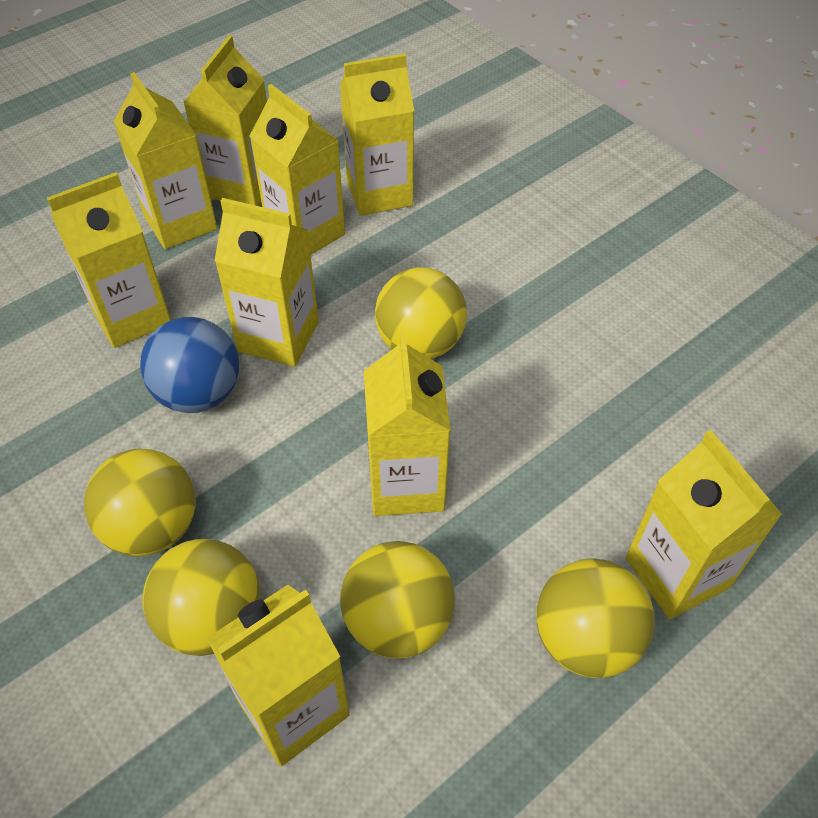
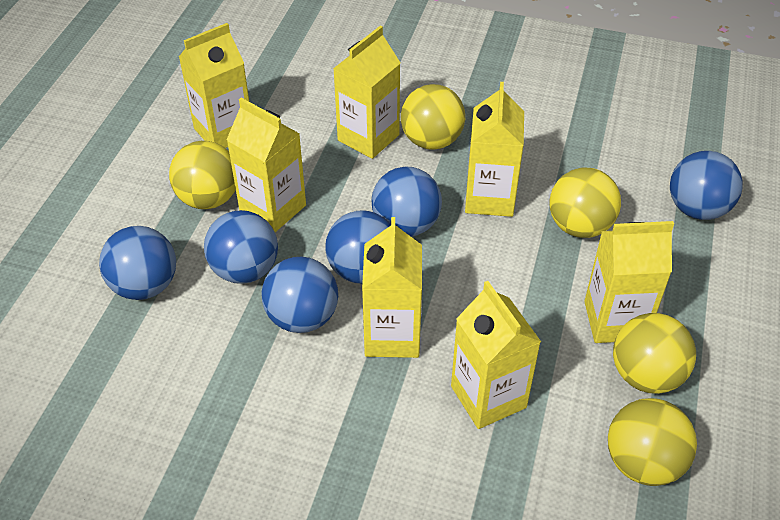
blue ball: 1 -> 6
yellow carton: 9 -> 7

